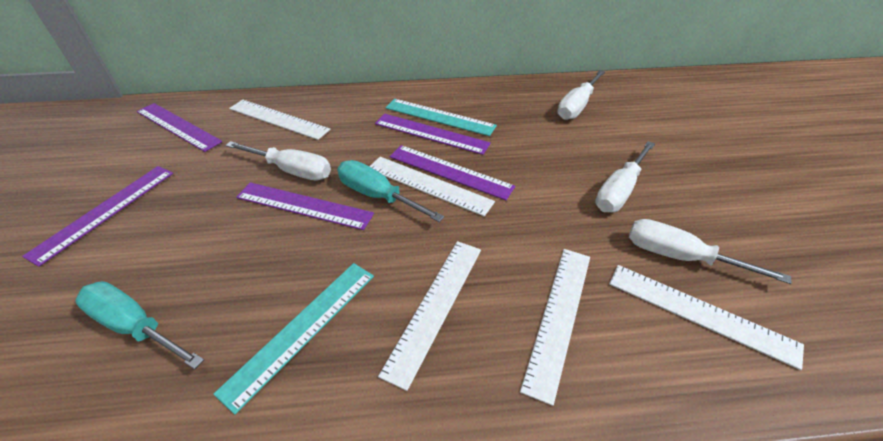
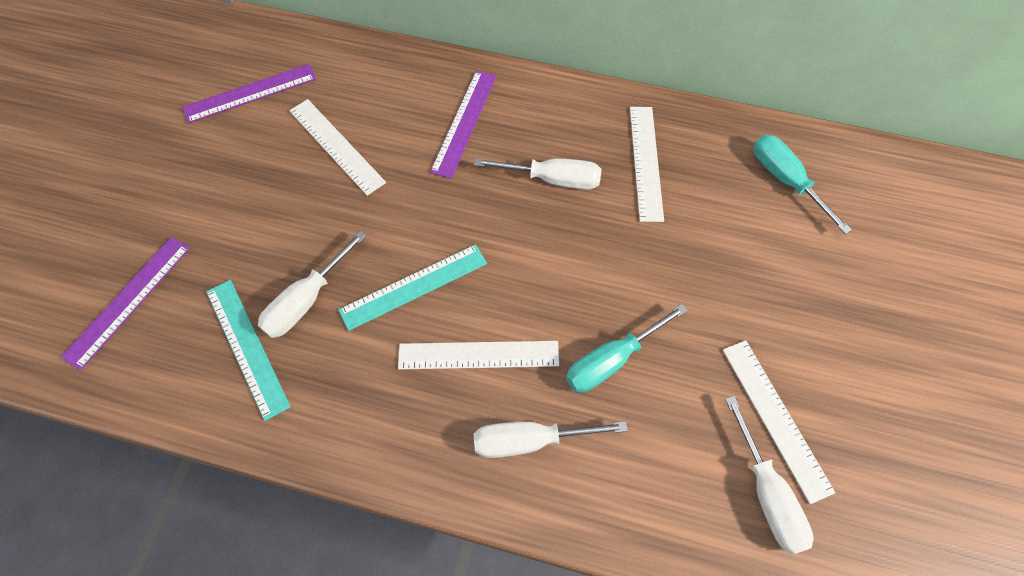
purple ruler: 5 -> 3
white ruler: 5 -> 4

